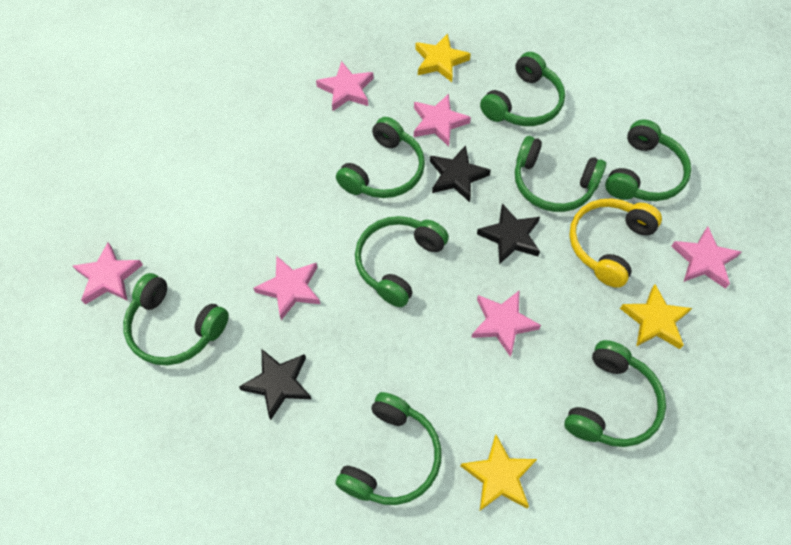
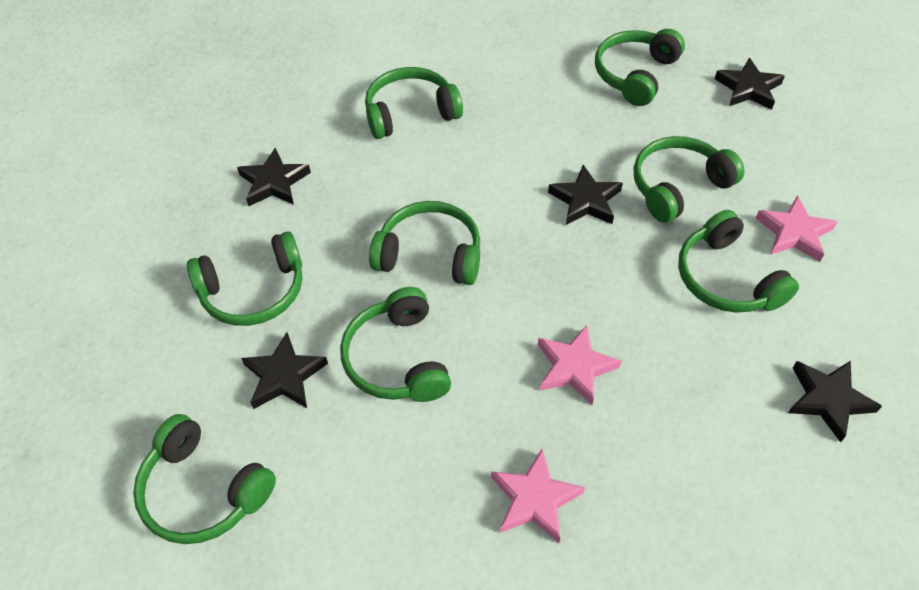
black star: 3 -> 5
pink star: 6 -> 3
yellow headphones: 1 -> 0
yellow star: 3 -> 0

